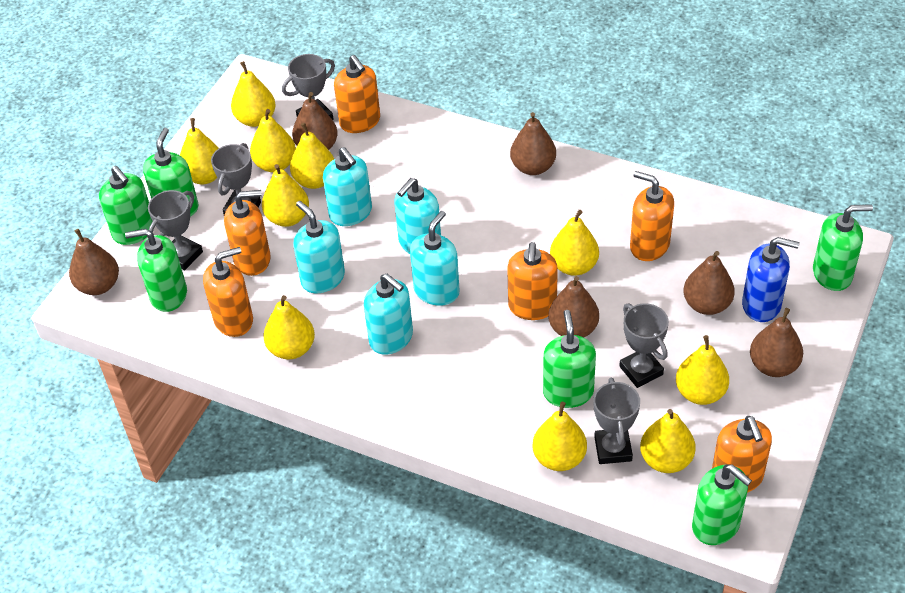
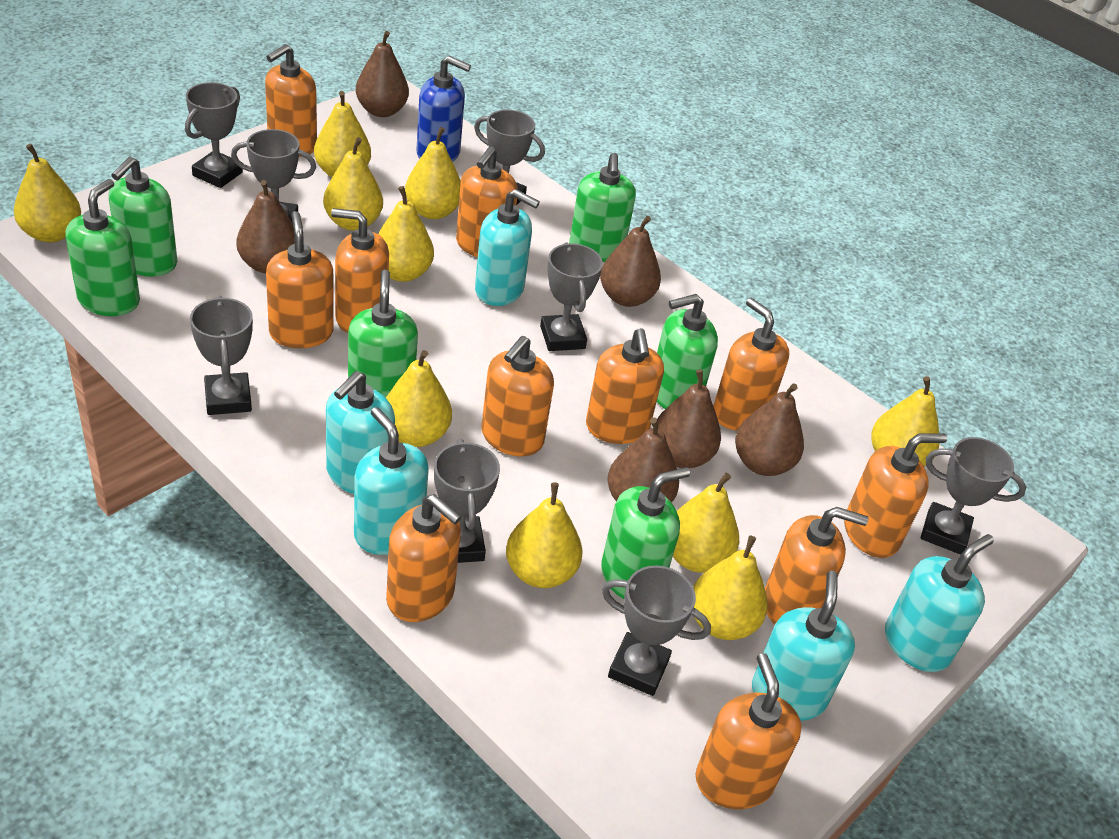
grey trophy: 5 -> 8
orange soap dispenser: 6 -> 11

